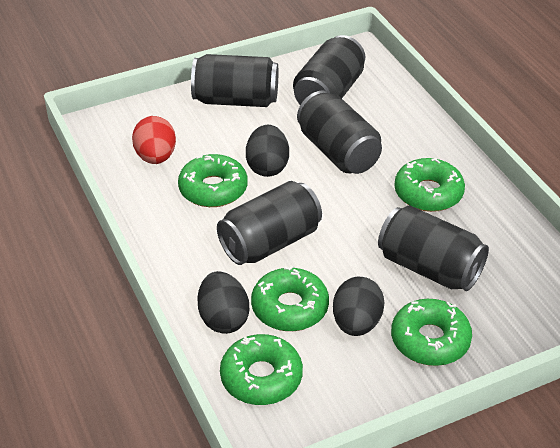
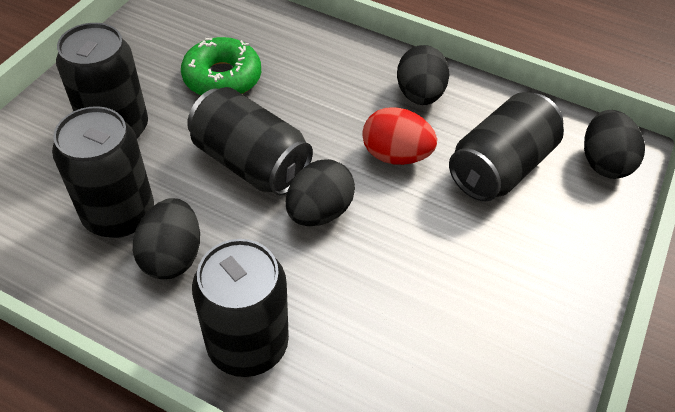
black egg: 3 -> 4
green donut: 5 -> 1

